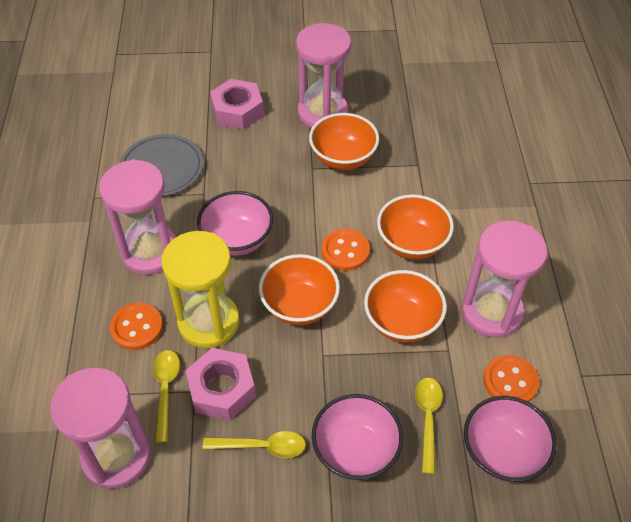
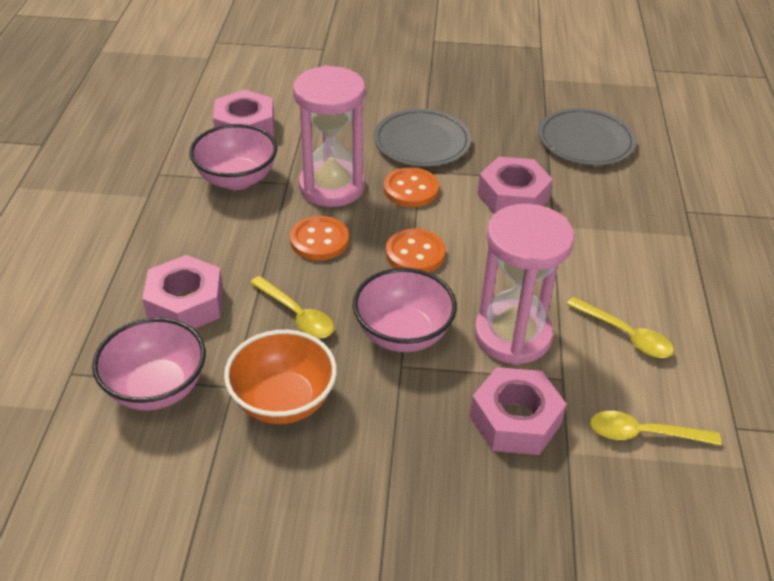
grey plate: 1 -> 2
orange bowl: 4 -> 1
pink hourglass: 4 -> 2
pink nut: 2 -> 4
yellow hourglass: 1 -> 0

